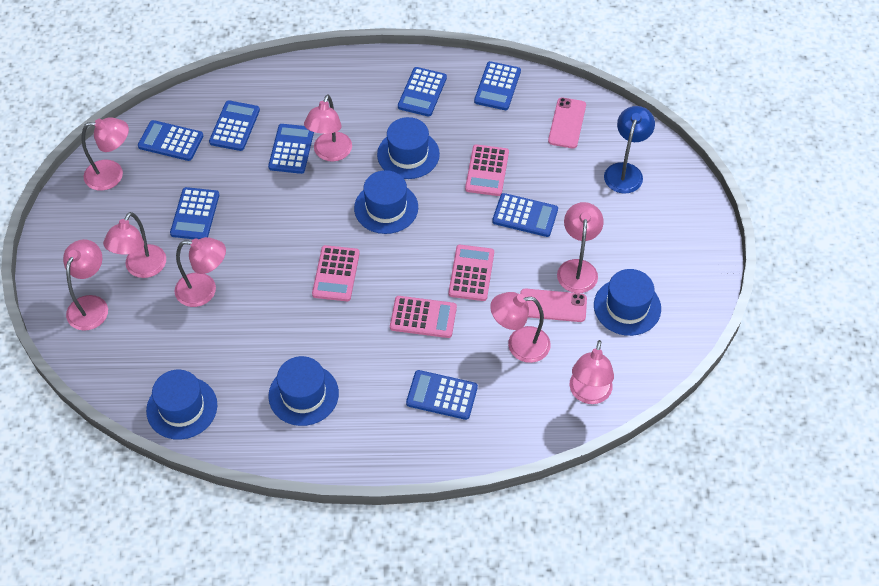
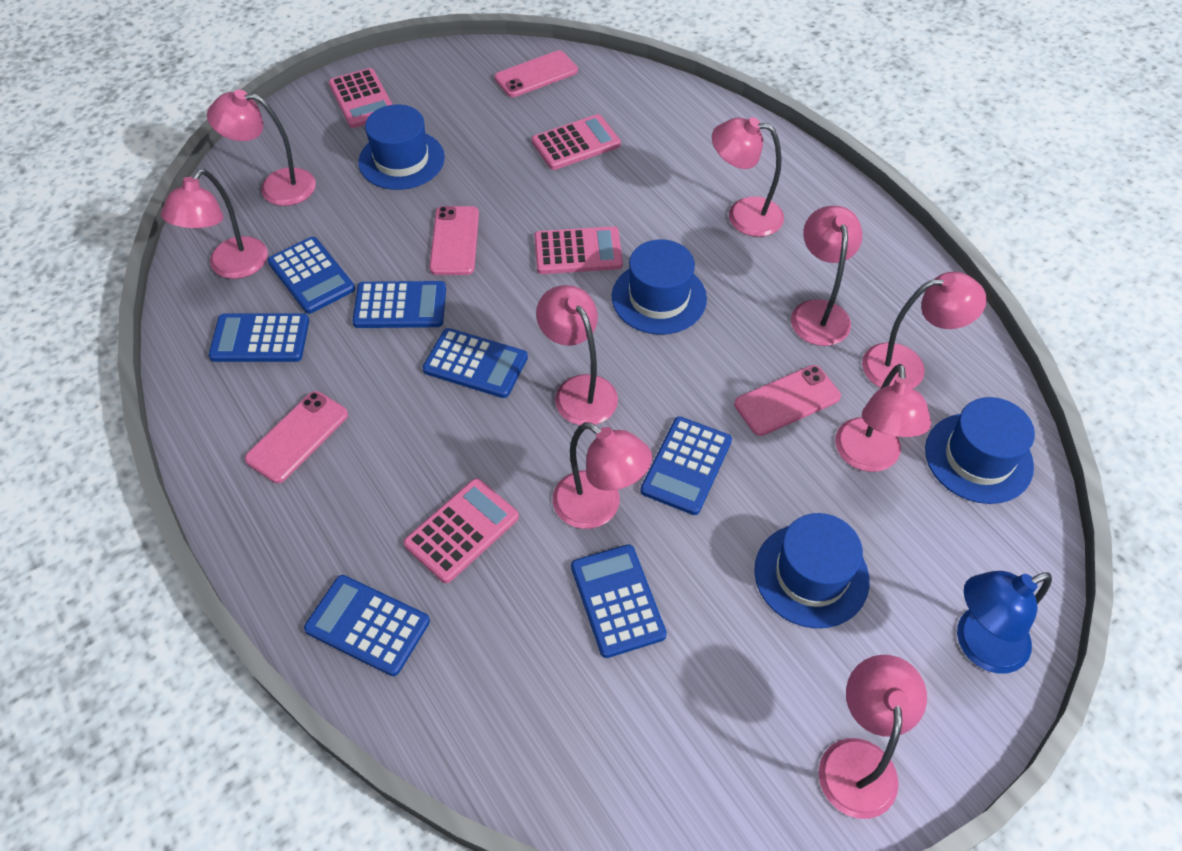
blue calculator: 8 -> 7
blue hat: 5 -> 4
pink lamp: 8 -> 9
pink phone: 2 -> 4

